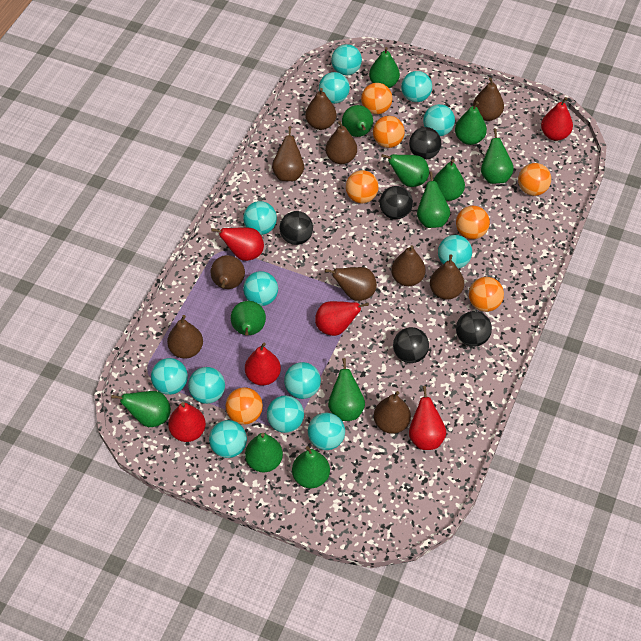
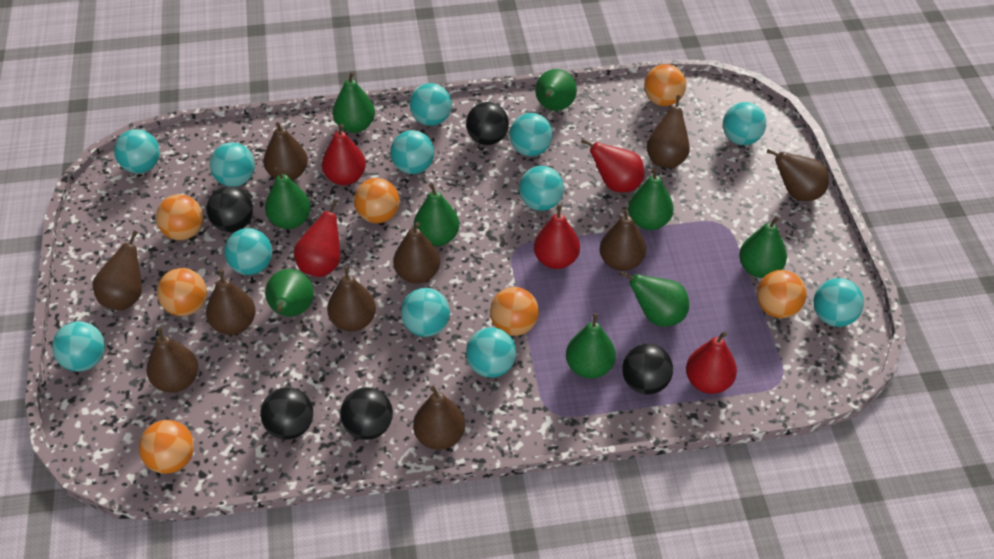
green pear: 12 -> 9
red pear: 6 -> 5
turquoise ball: 13 -> 12

